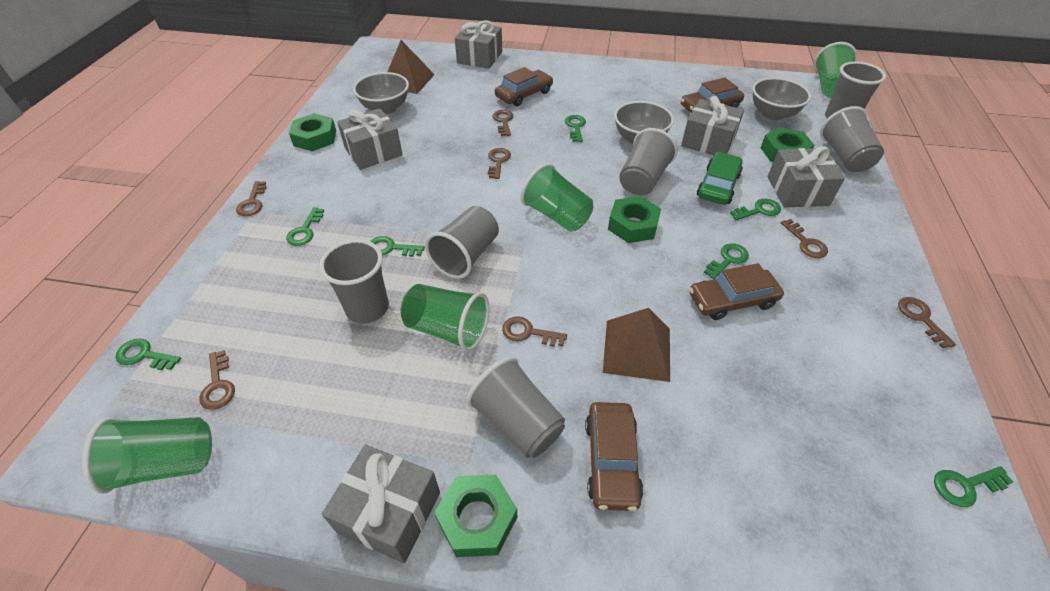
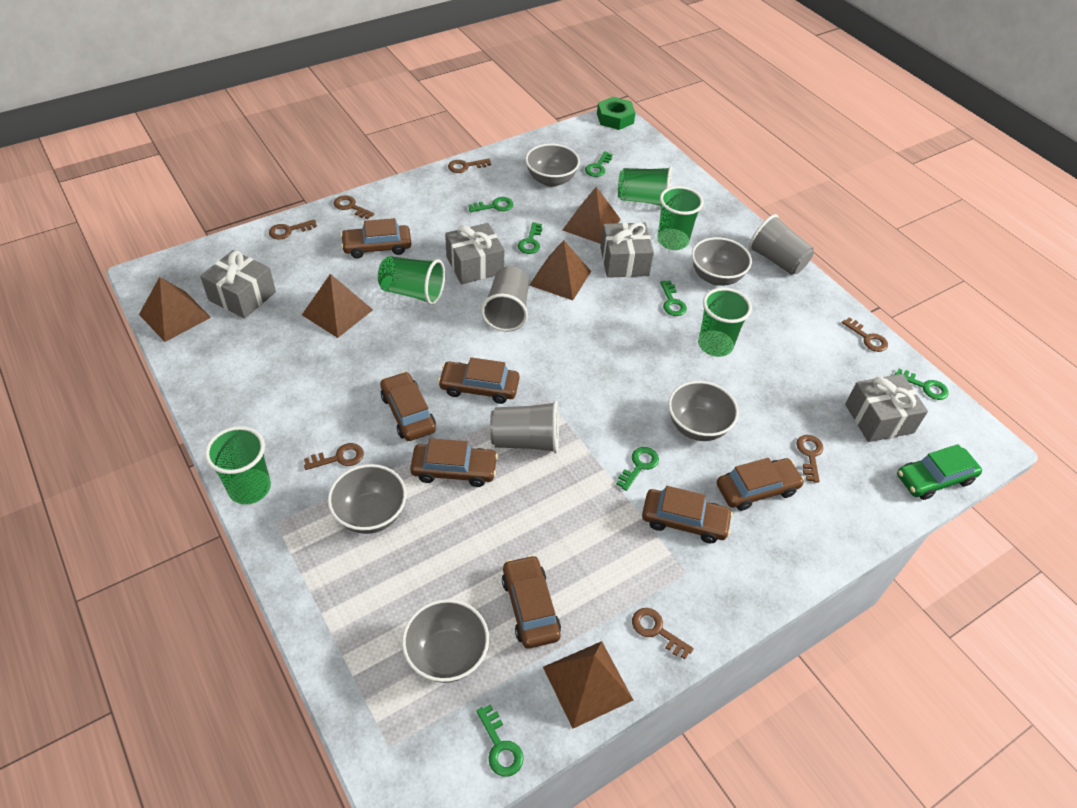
brown car: 4 -> 7
brown pyramid: 2 -> 5
green cup: 4 -> 5
green nut: 4 -> 1
grey bowl: 3 -> 5
grey cup: 6 -> 3
grey gift: 5 -> 4

